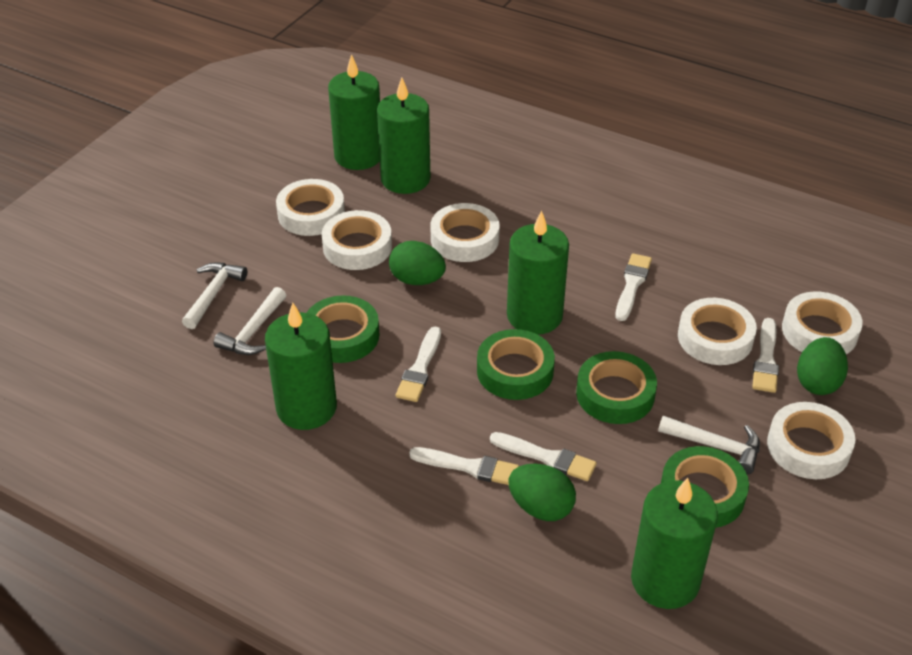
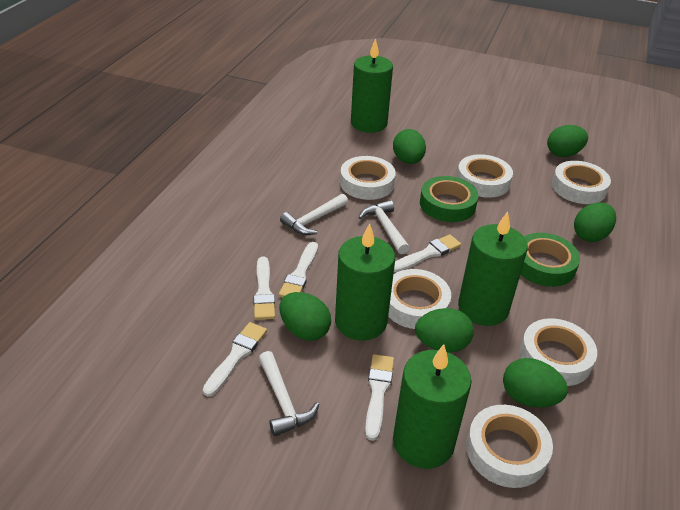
green candle: 5 -> 4
green egg: 3 -> 6
green tape: 4 -> 2

